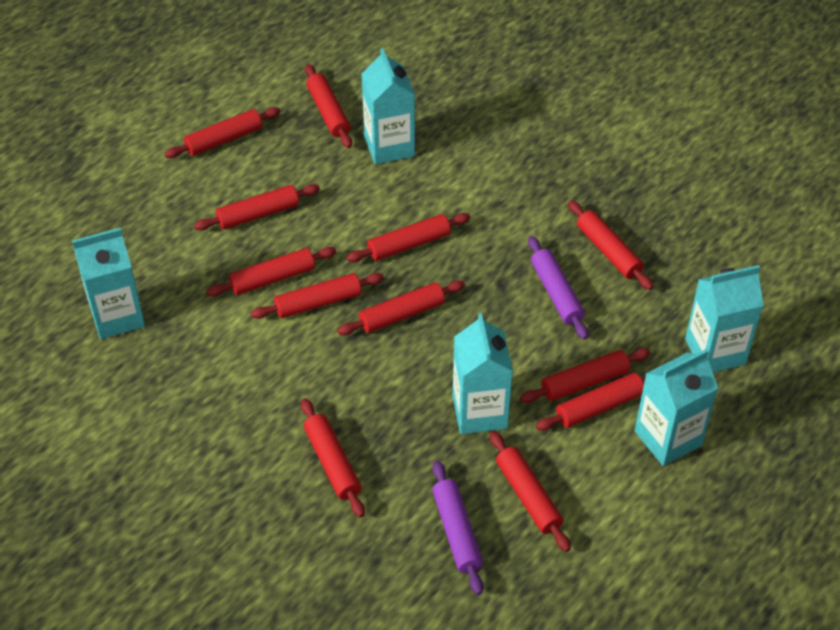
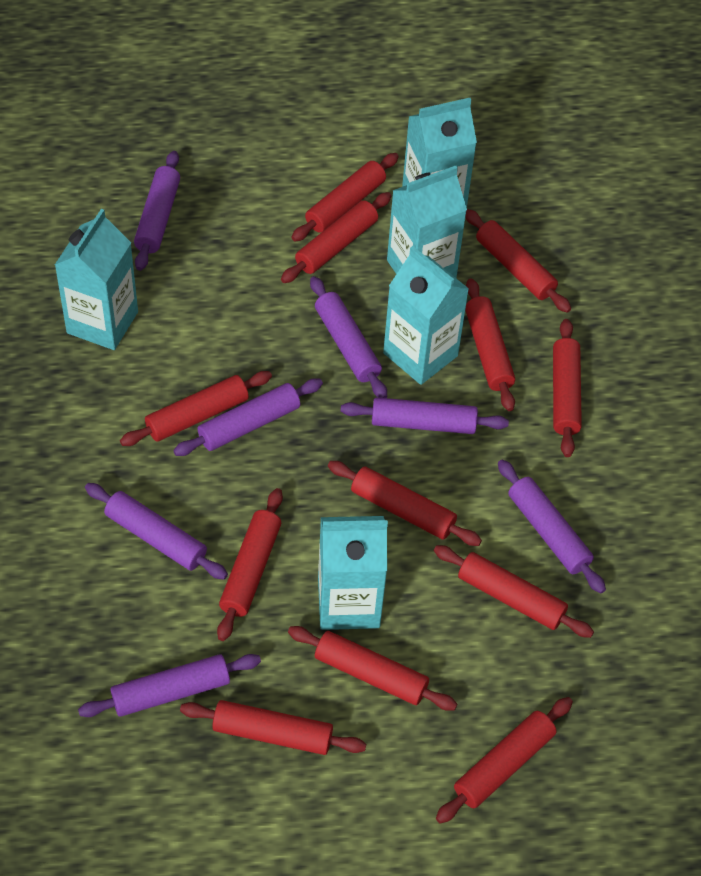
purple rolling pin: 2 -> 7

